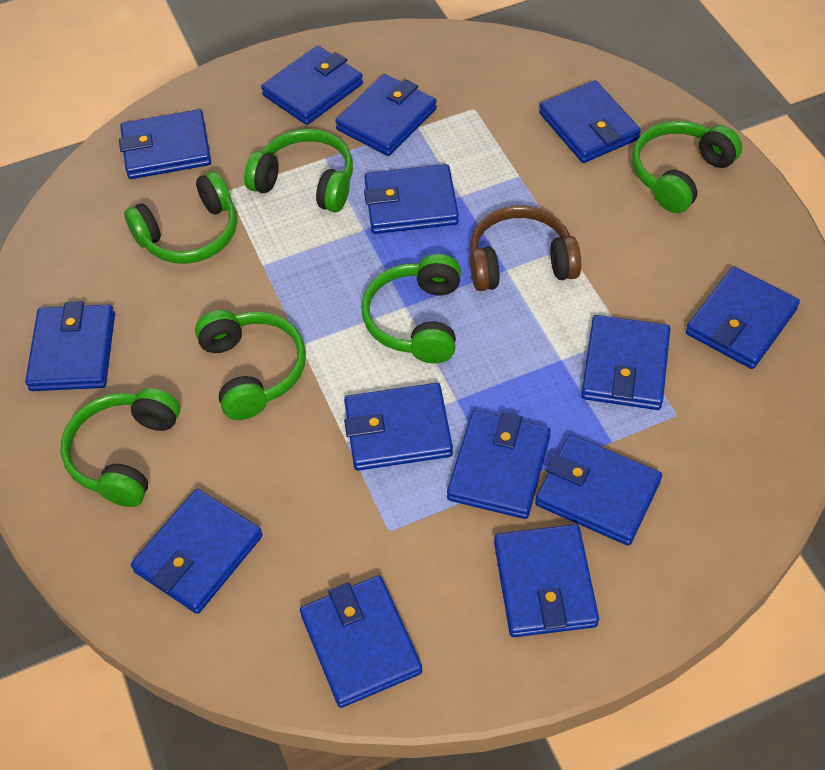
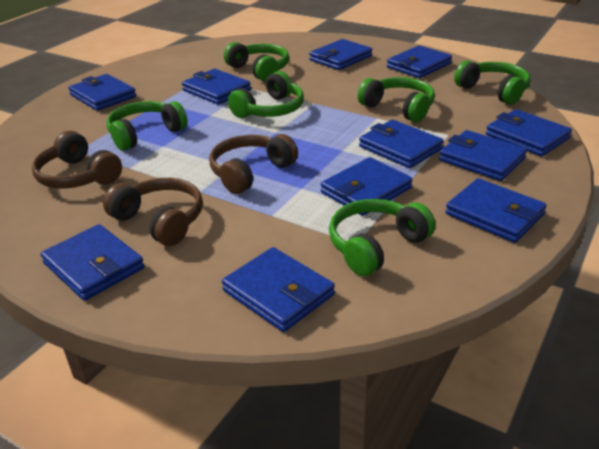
blue wallet: 14 -> 11
brown headphones: 1 -> 3

